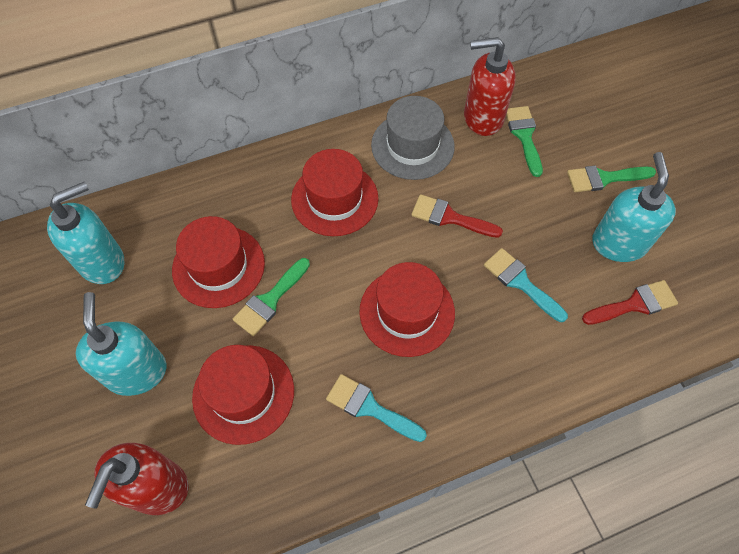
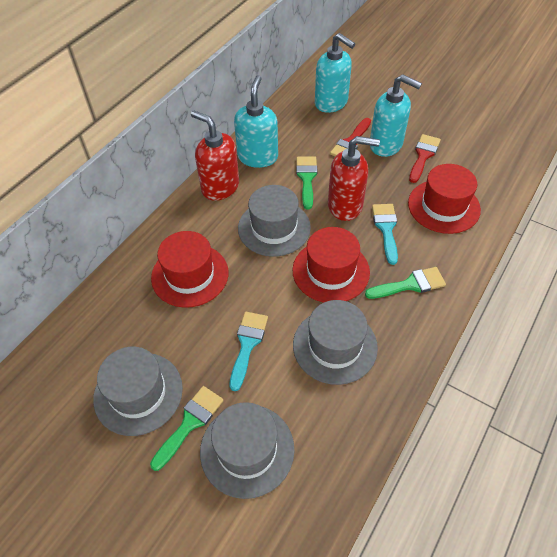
grey hat: 1 -> 4
red hat: 4 -> 3

